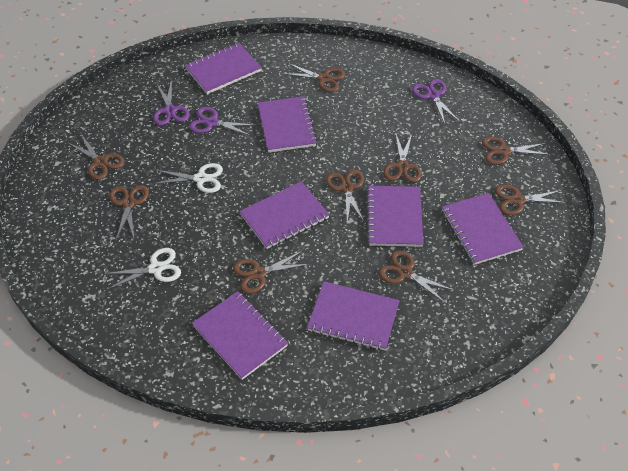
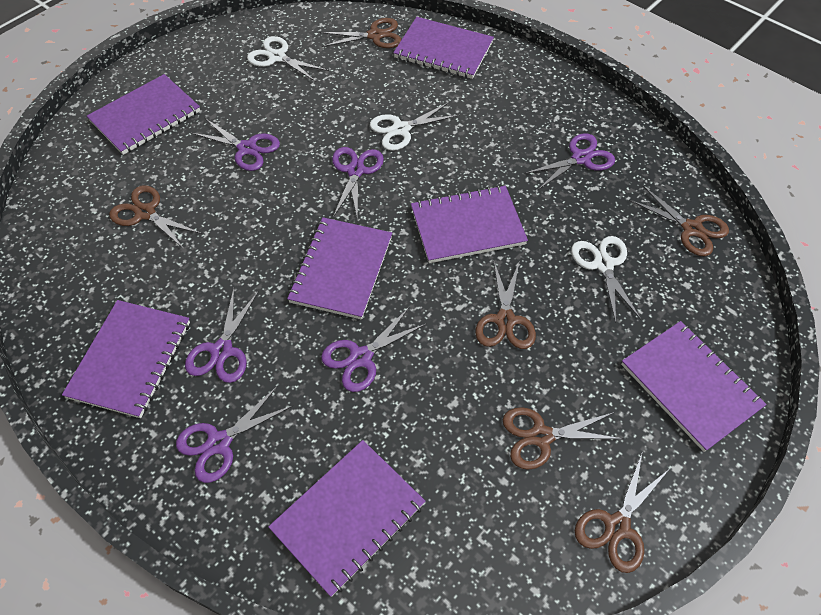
brown scissors: 9 -> 6
purple scissors: 3 -> 6
white scissors: 2 -> 3

